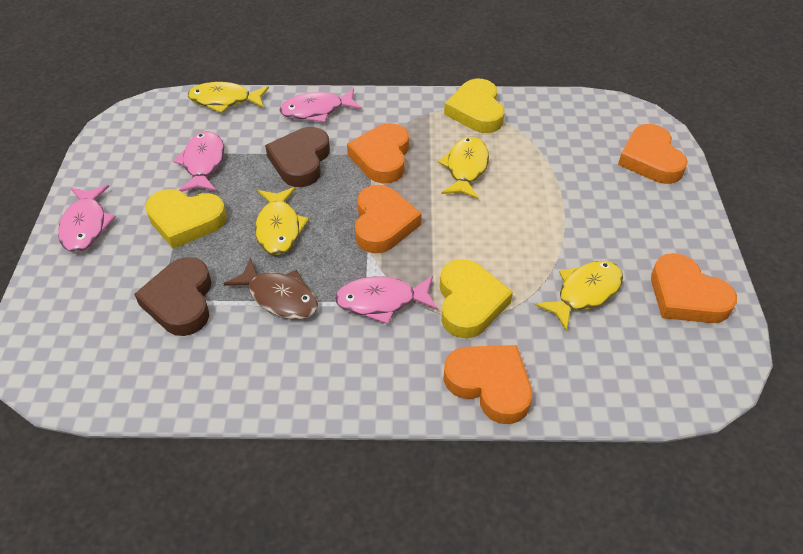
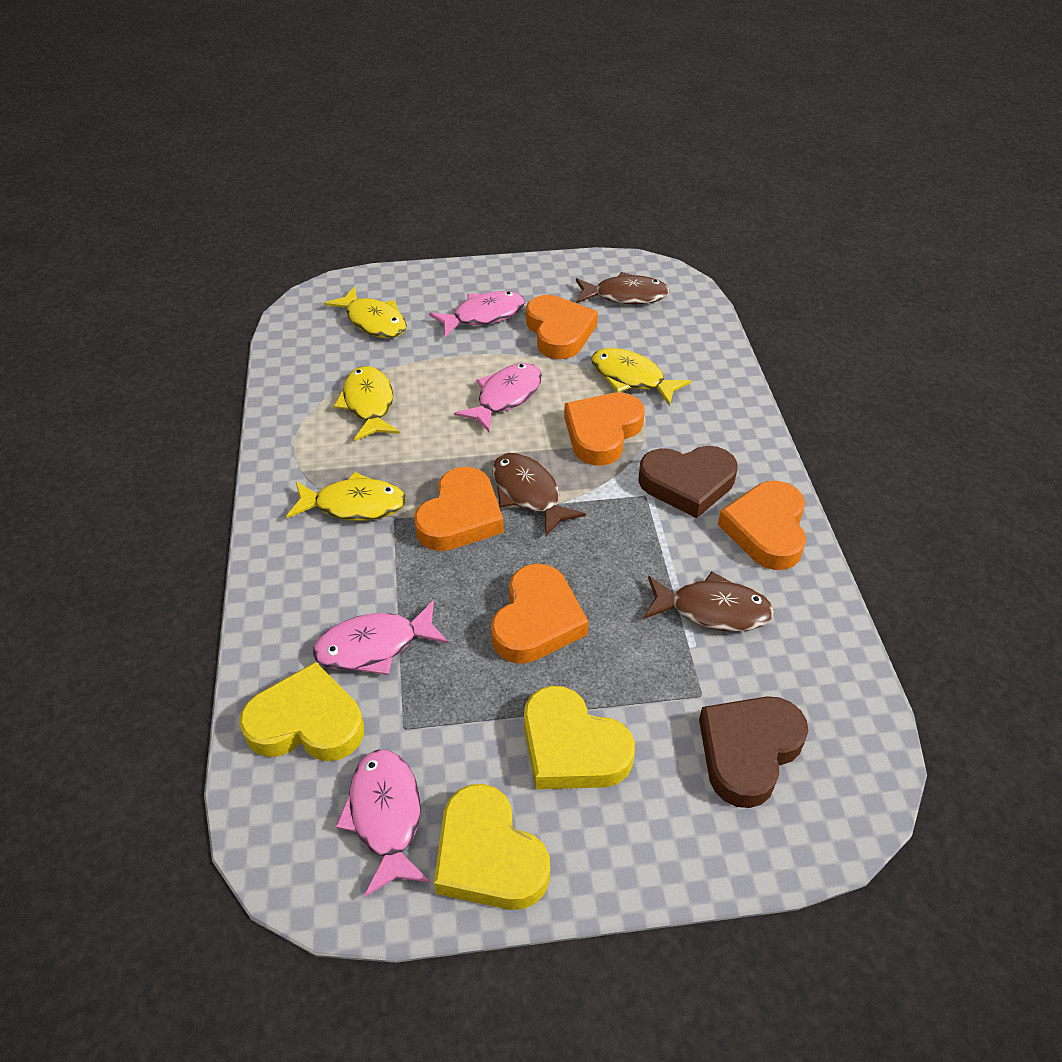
brown fish: 1 -> 3

